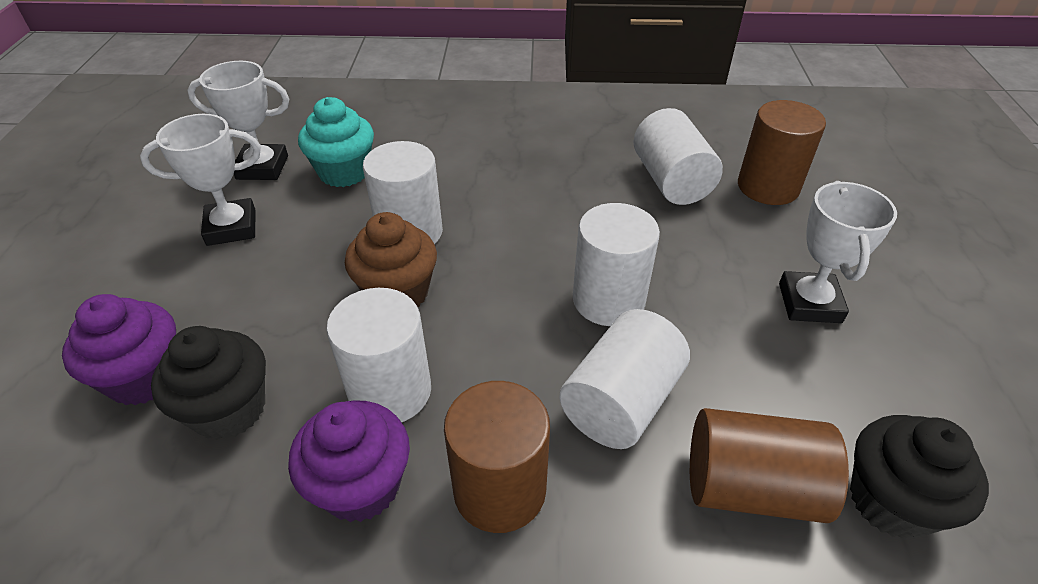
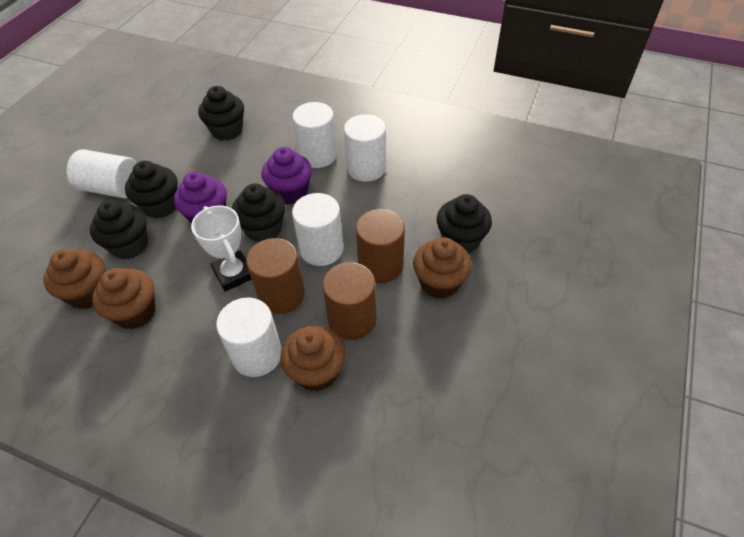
black cupcake: 2 -> 5
brown cupcake: 1 -> 4
turquoise cupcake: 1 -> 0
white trophy: 3 -> 1

